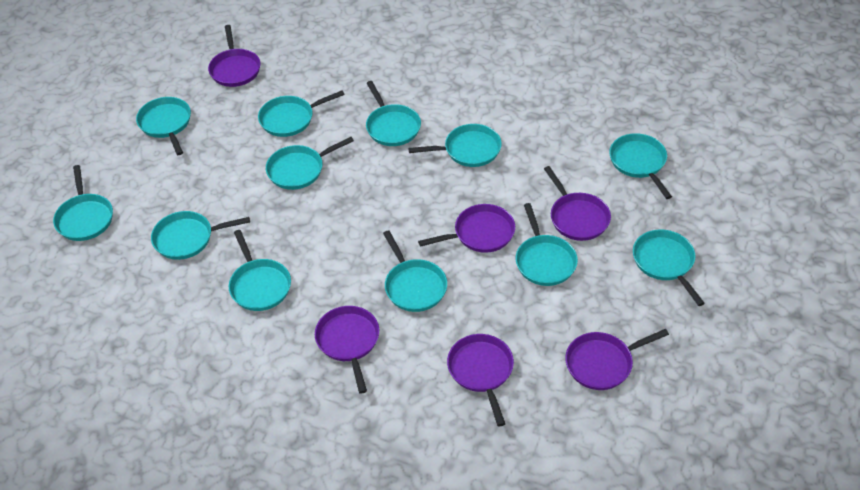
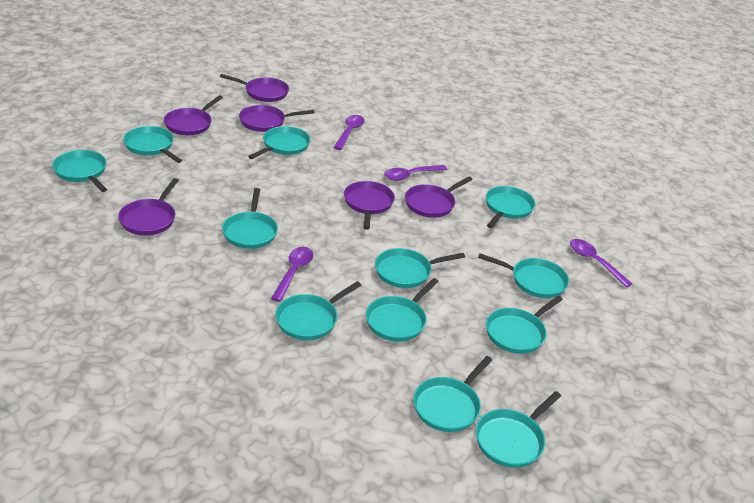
purple spoon: 0 -> 4

